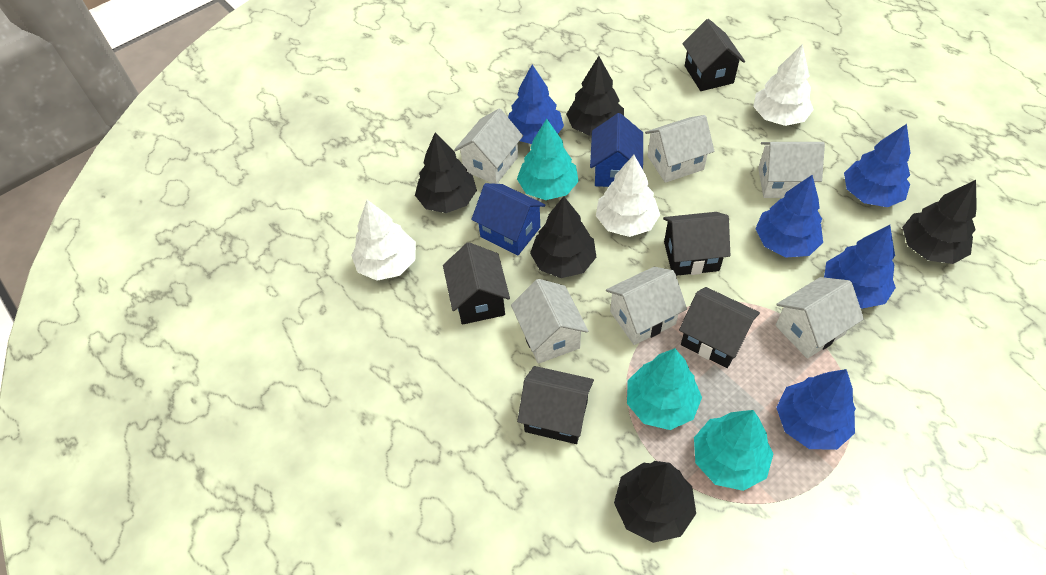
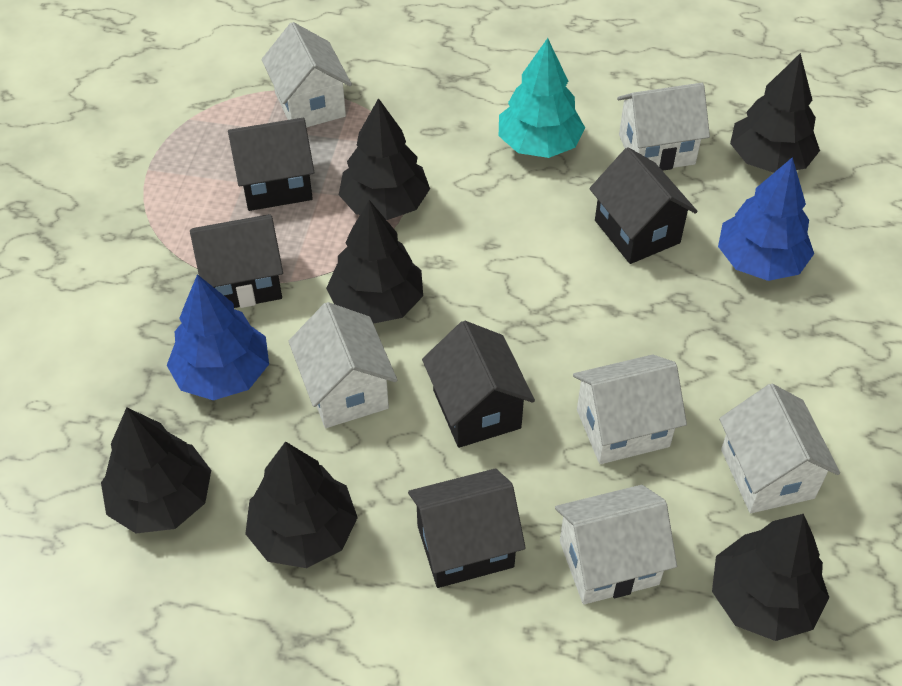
black tree: 5 -> 6
blue house: 2 -> 0
blue tree: 5 -> 2
turquoise tree: 3 -> 1
white tree: 3 -> 0

